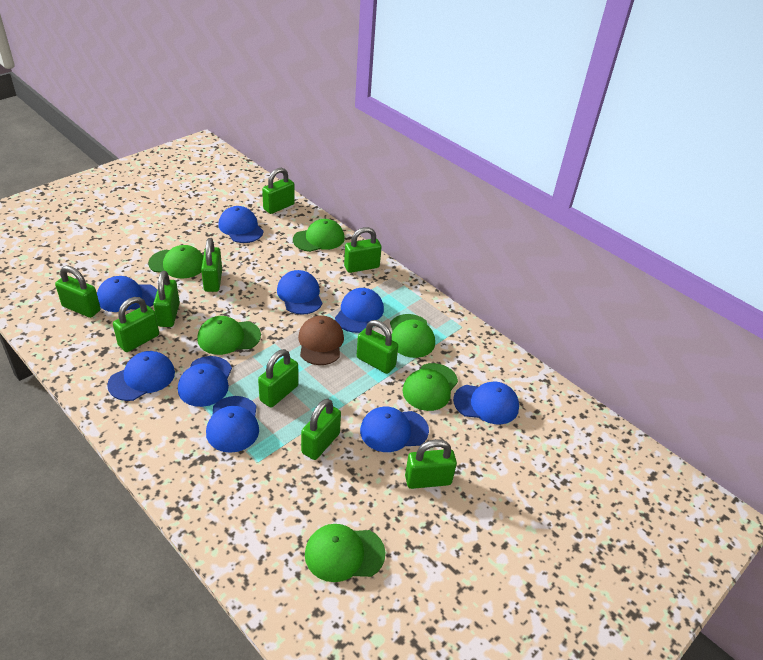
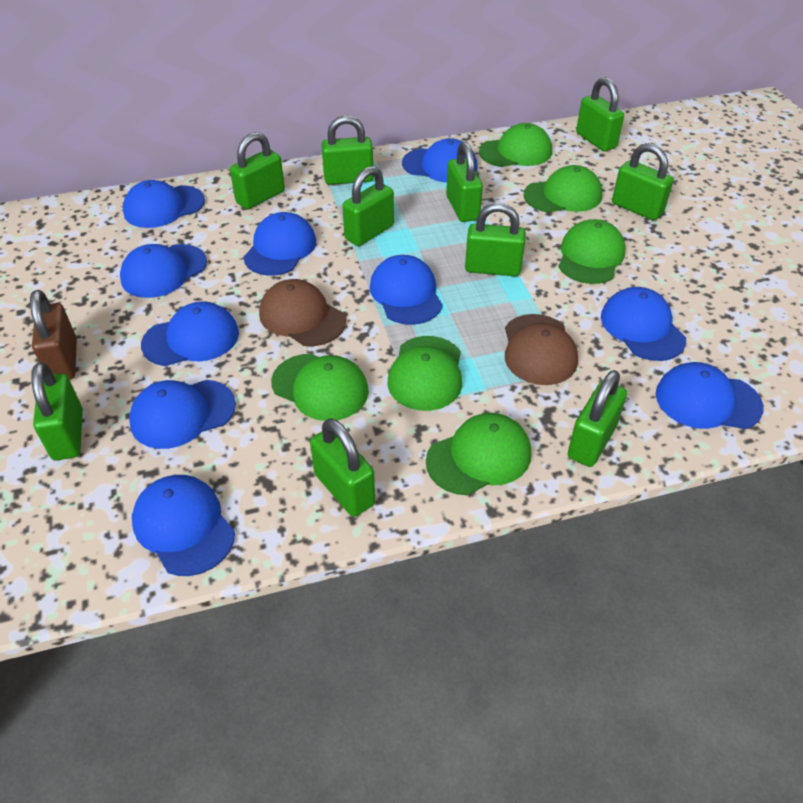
blue cap: 9 -> 10
brown cap: 1 -> 2
brown padlock: 0 -> 1

